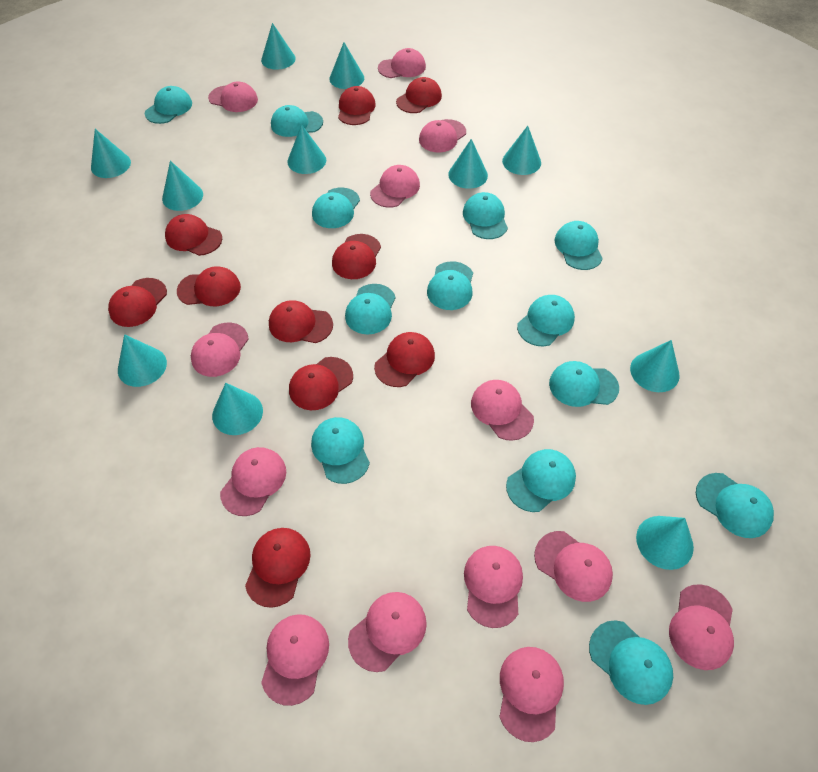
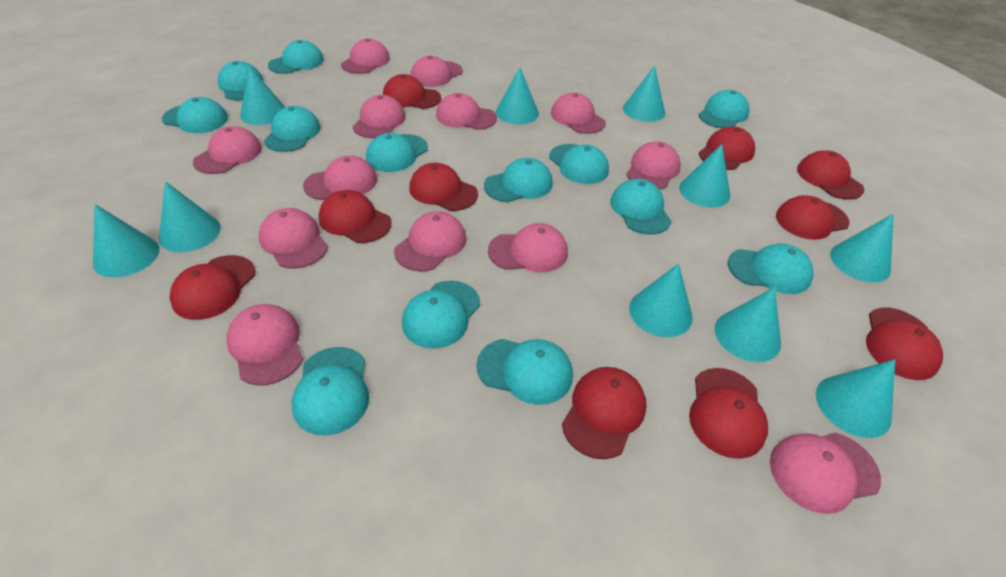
turquoise cone: 11 -> 10

